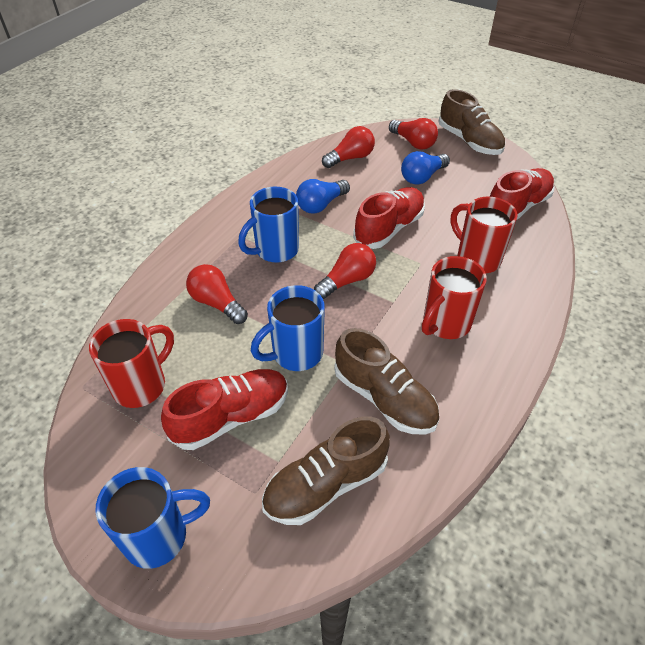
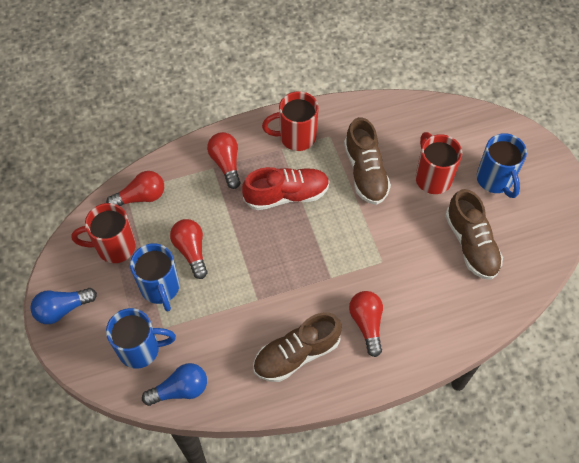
red shoe: 3 -> 1

